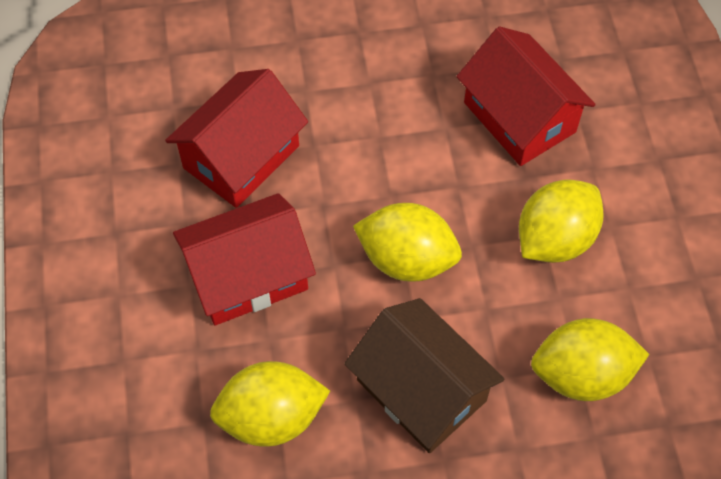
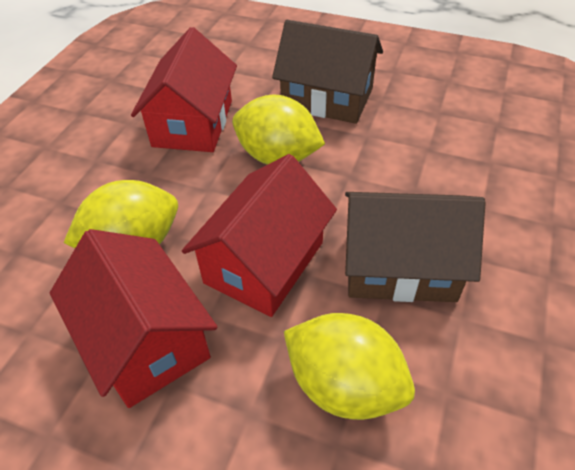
brown house: 1 -> 2
yellow lemon: 4 -> 3

